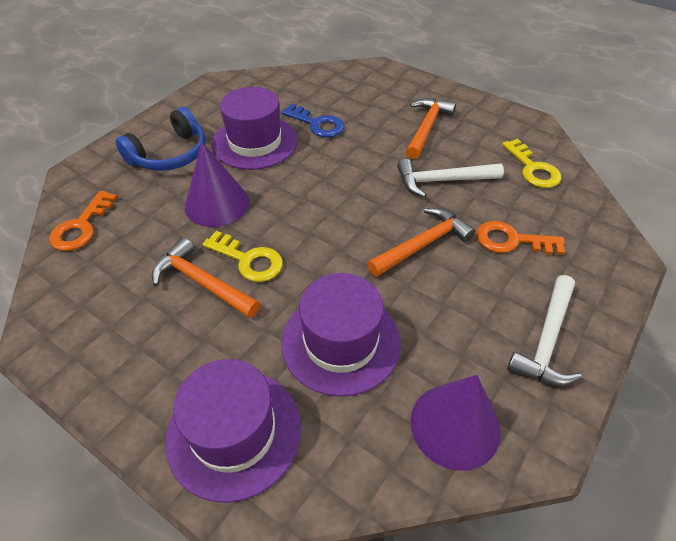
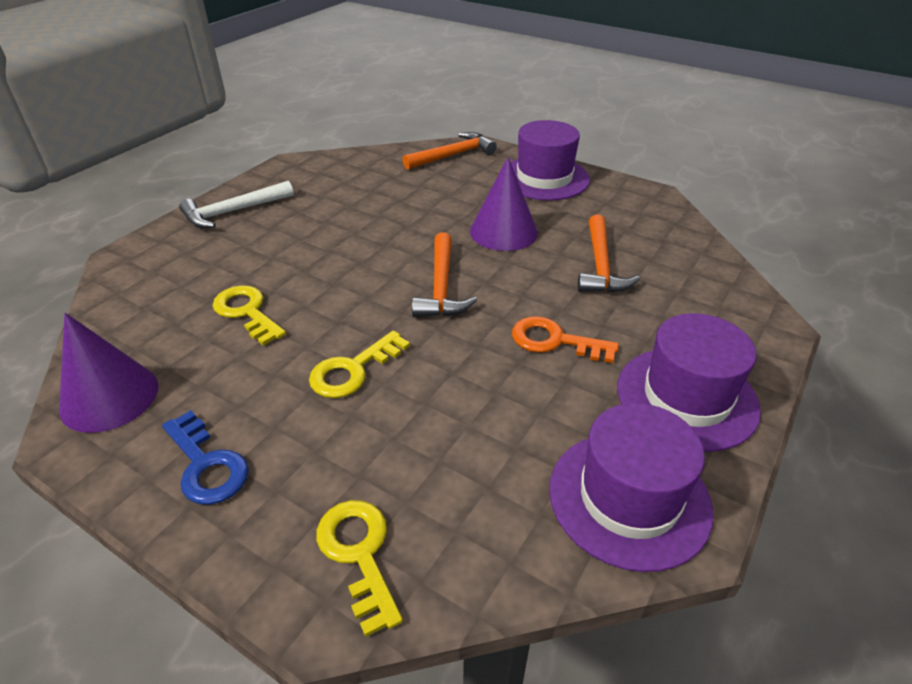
blue headphones: 1 -> 0
orange key: 2 -> 1
white hammer: 2 -> 1
yellow key: 2 -> 3

